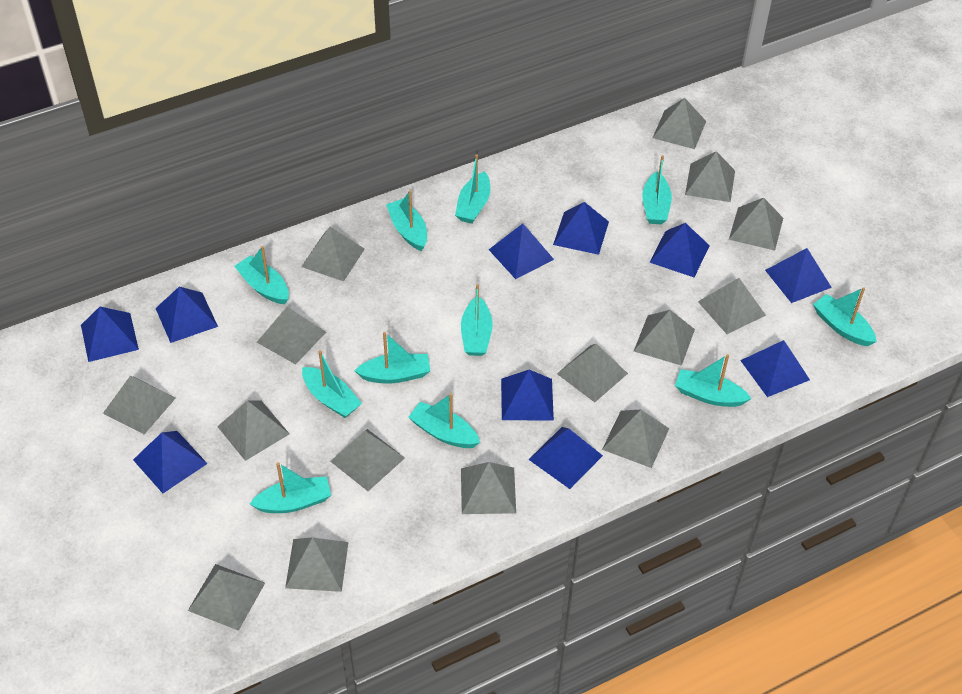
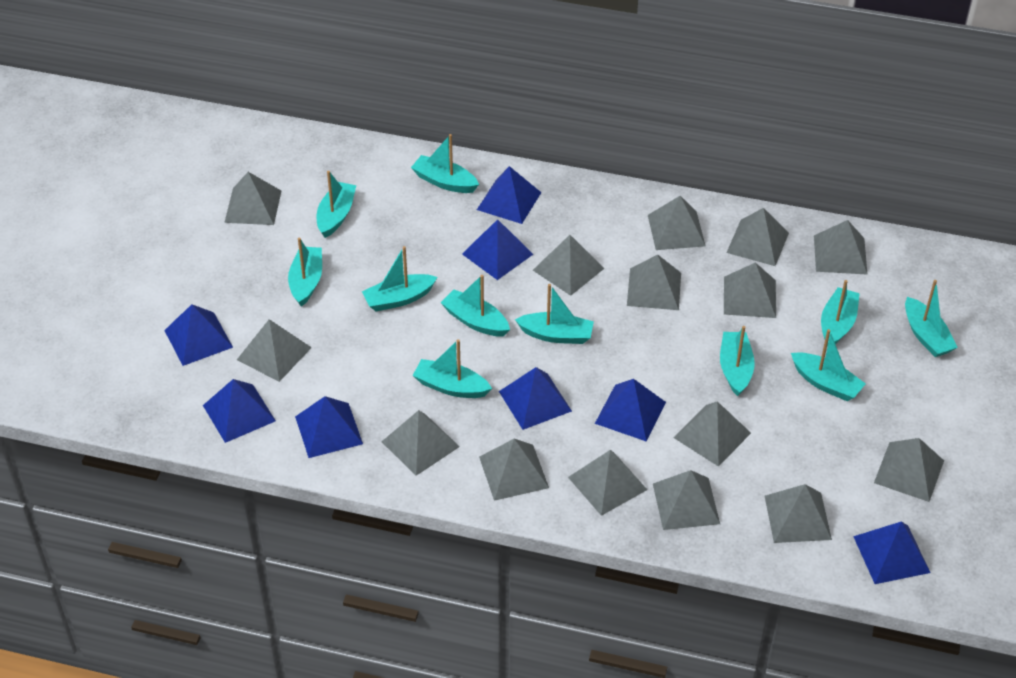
blue pyramid: 10 -> 8

